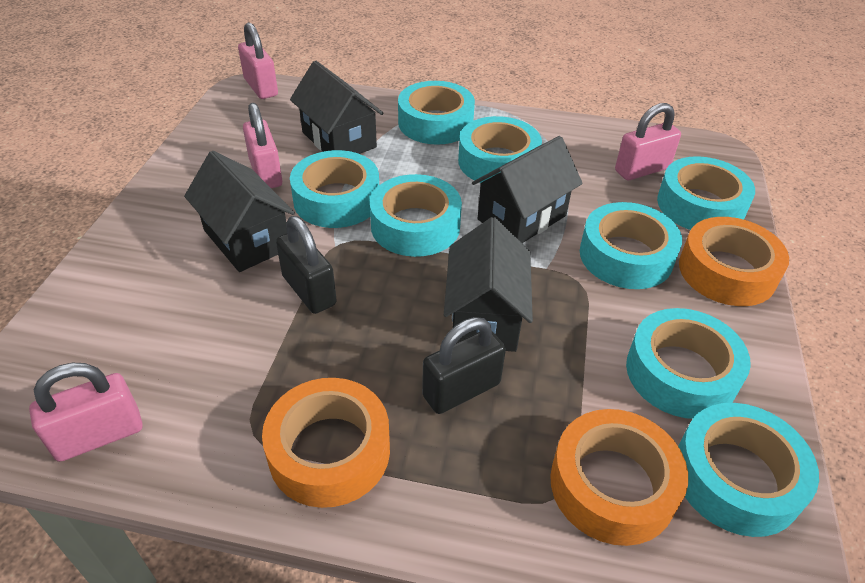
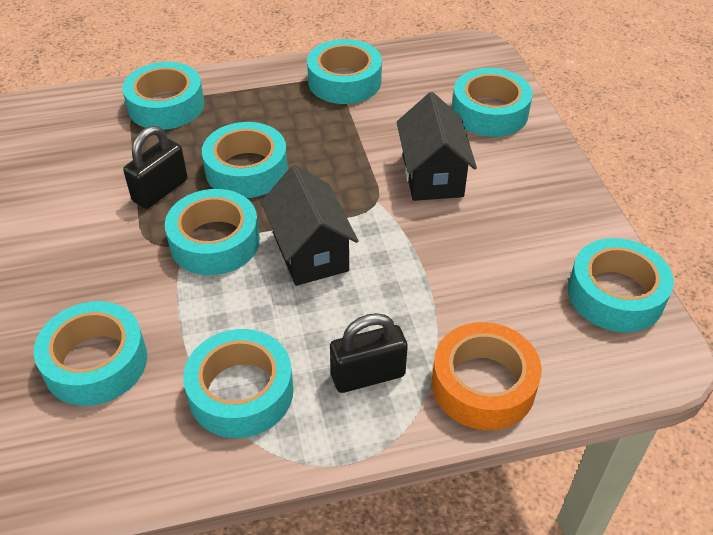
black house: 4 -> 2
orange tape: 3 -> 1
pink padlock: 4 -> 0

